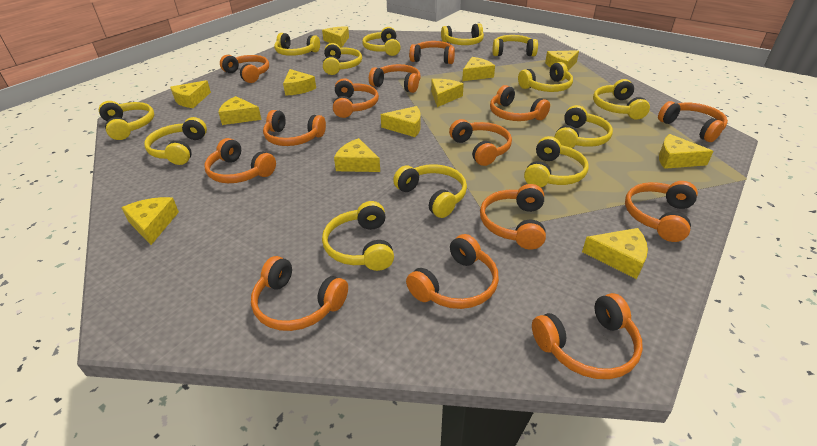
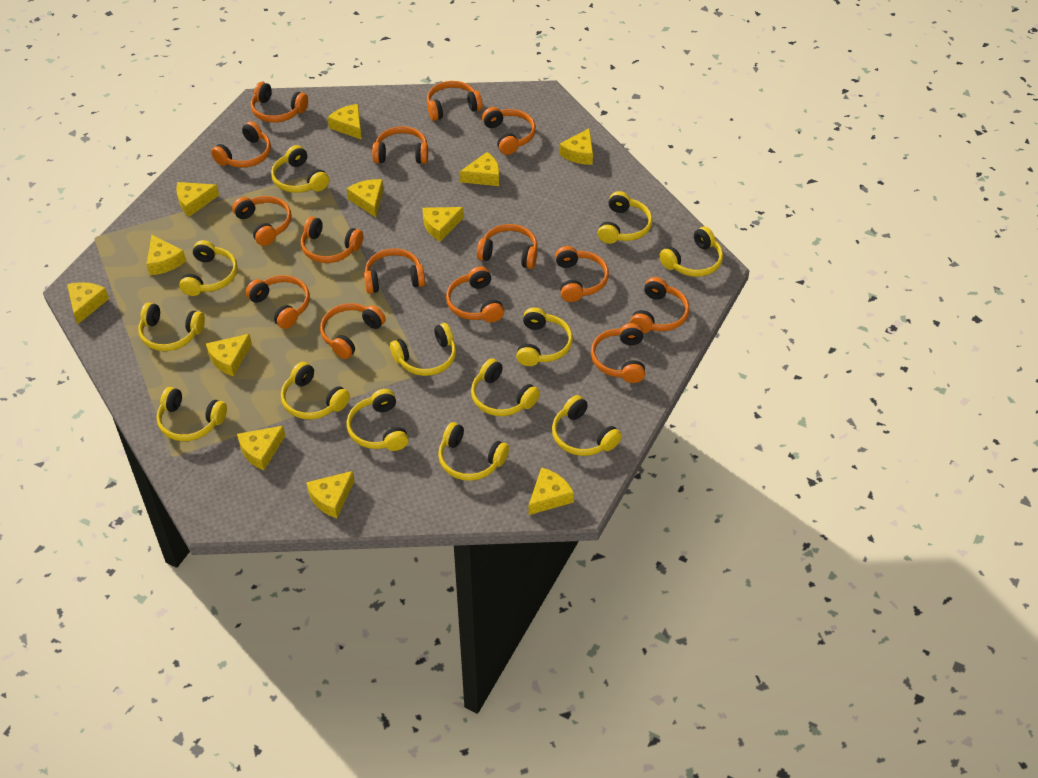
orange headphones: 14 -> 15

